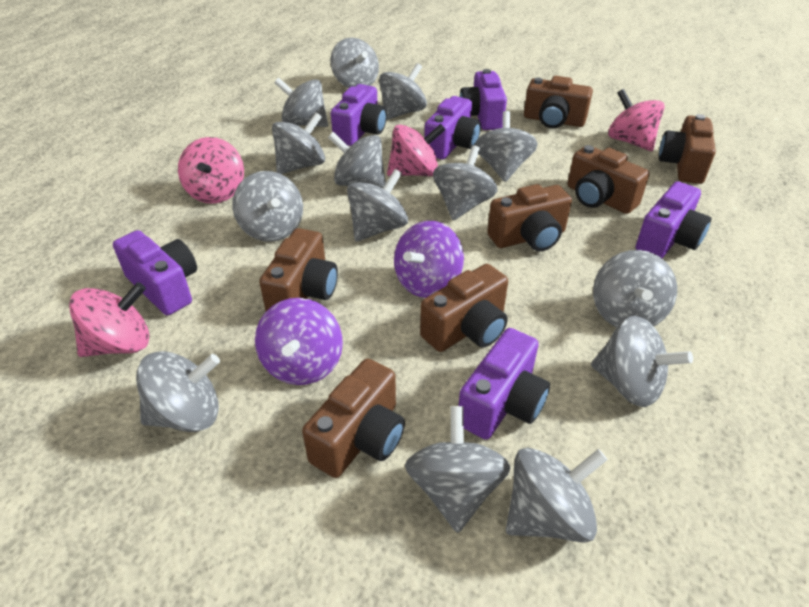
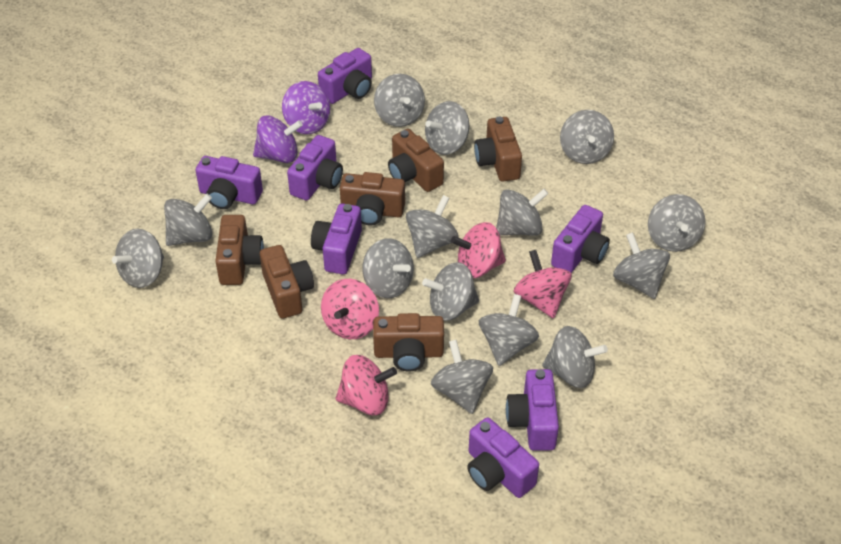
brown camera: 7 -> 6
purple camera: 6 -> 7

